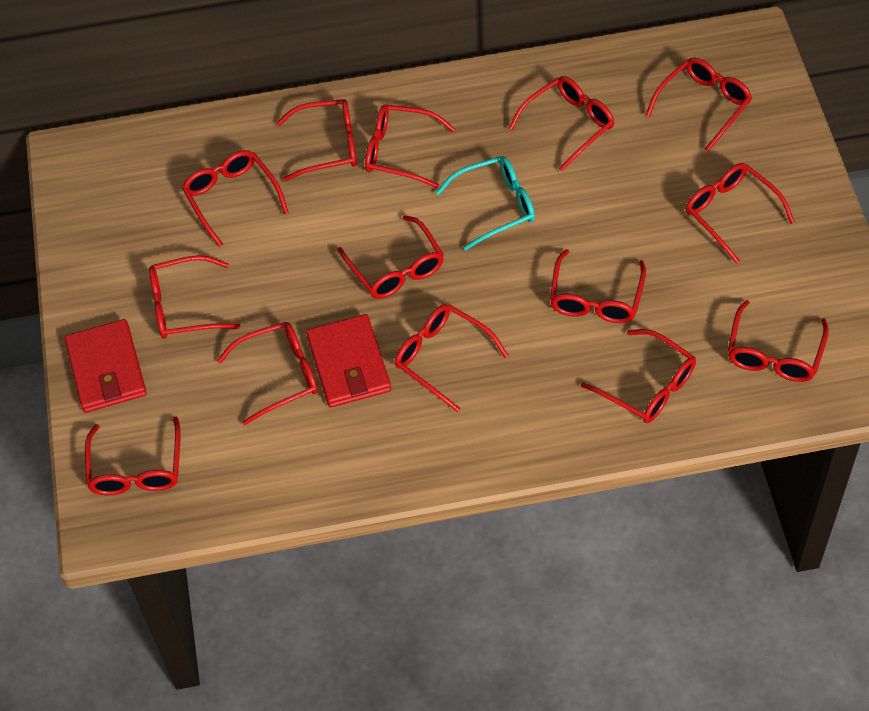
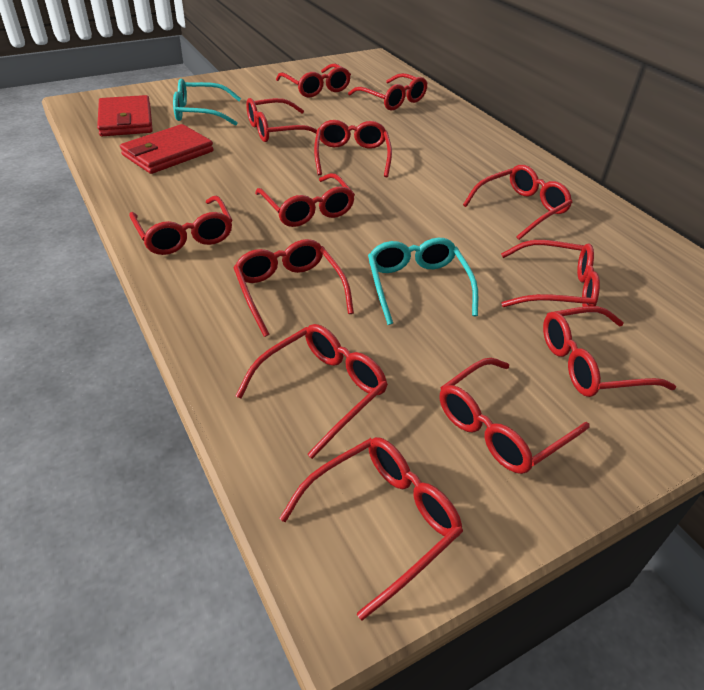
red glasses: 14 -> 13
turquoise glasses: 1 -> 2

